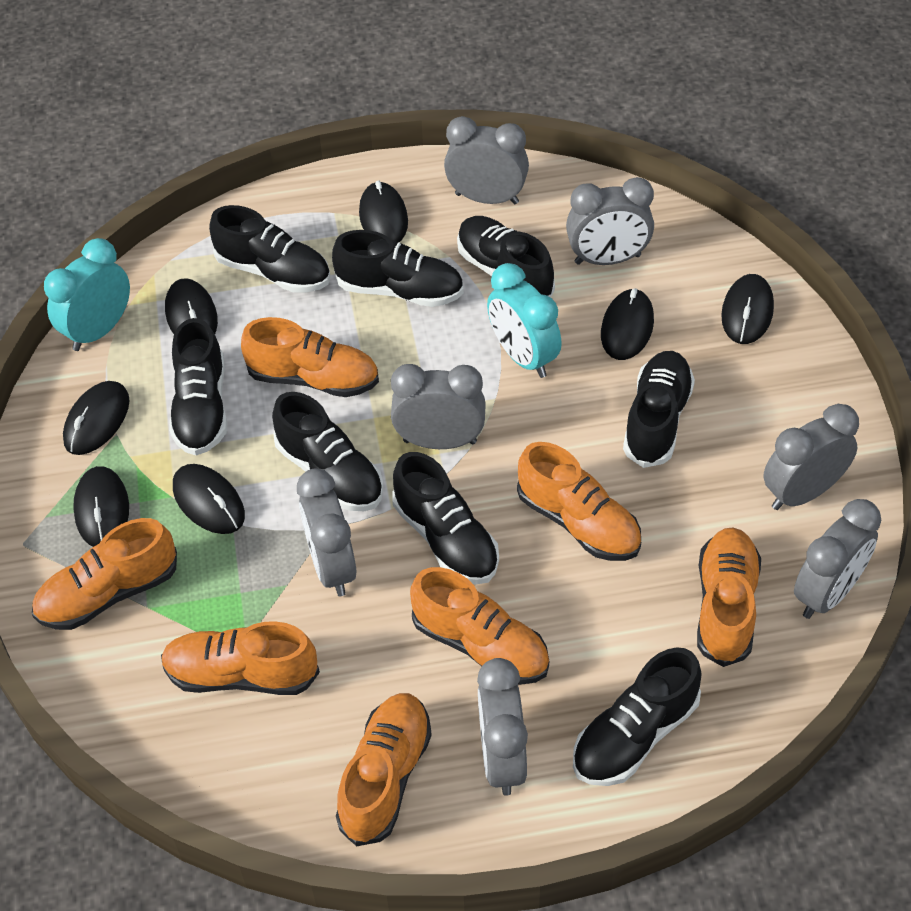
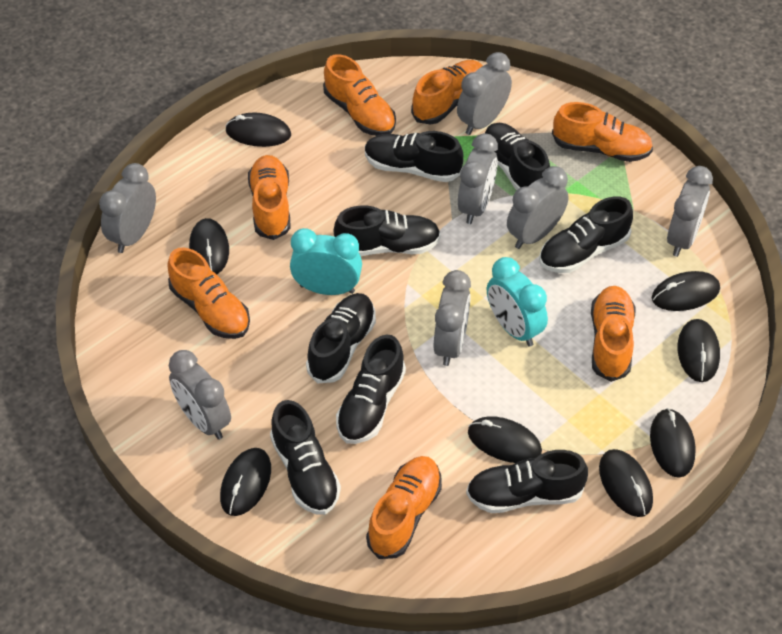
black mouse: 7 -> 8

